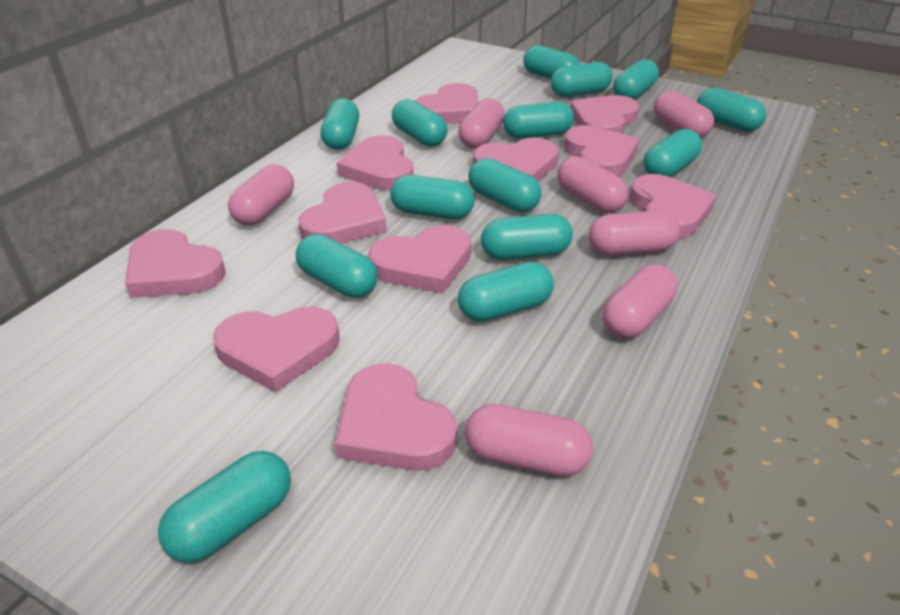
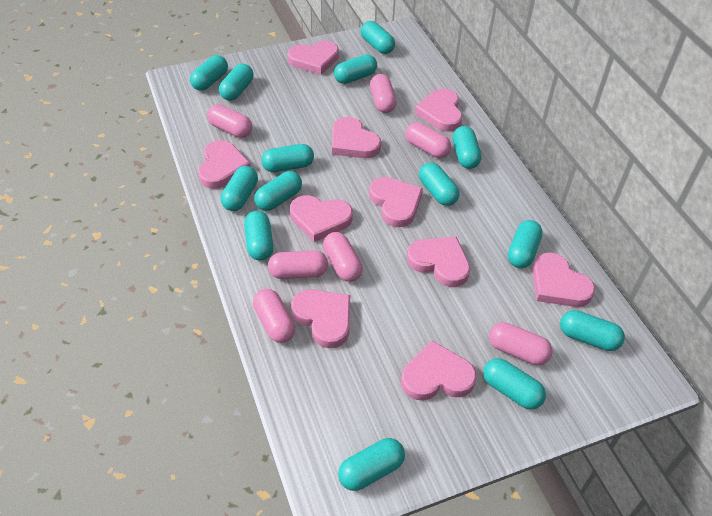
pink heart: 11 -> 10

